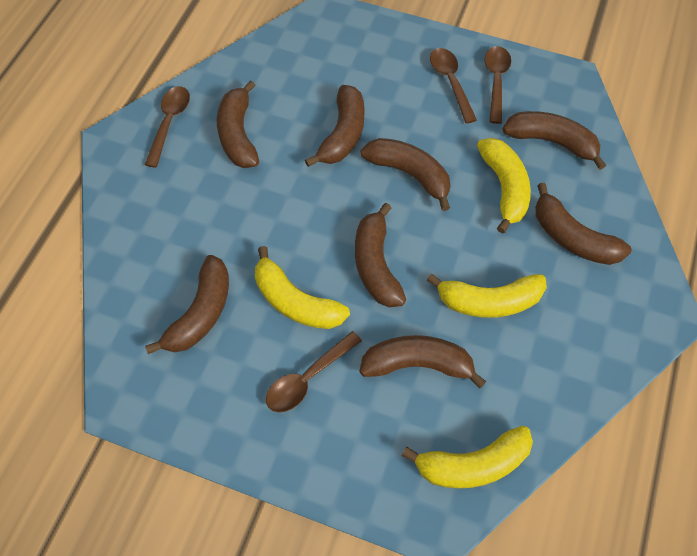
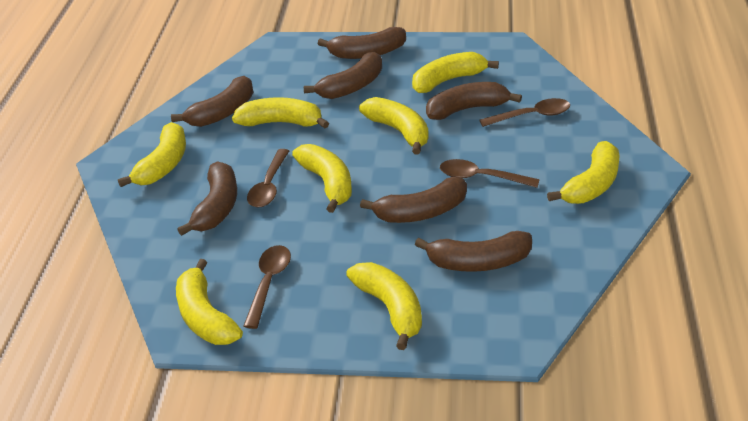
brown banana: 8 -> 7
yellow banana: 4 -> 8

